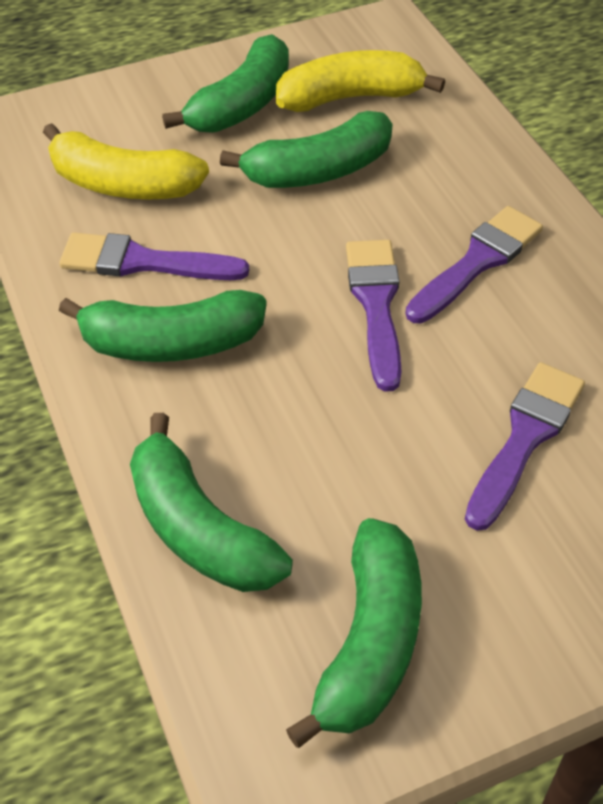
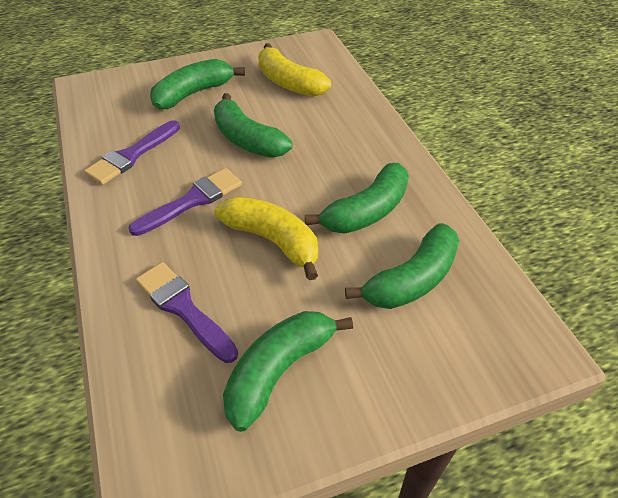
purple brush: 4 -> 3

